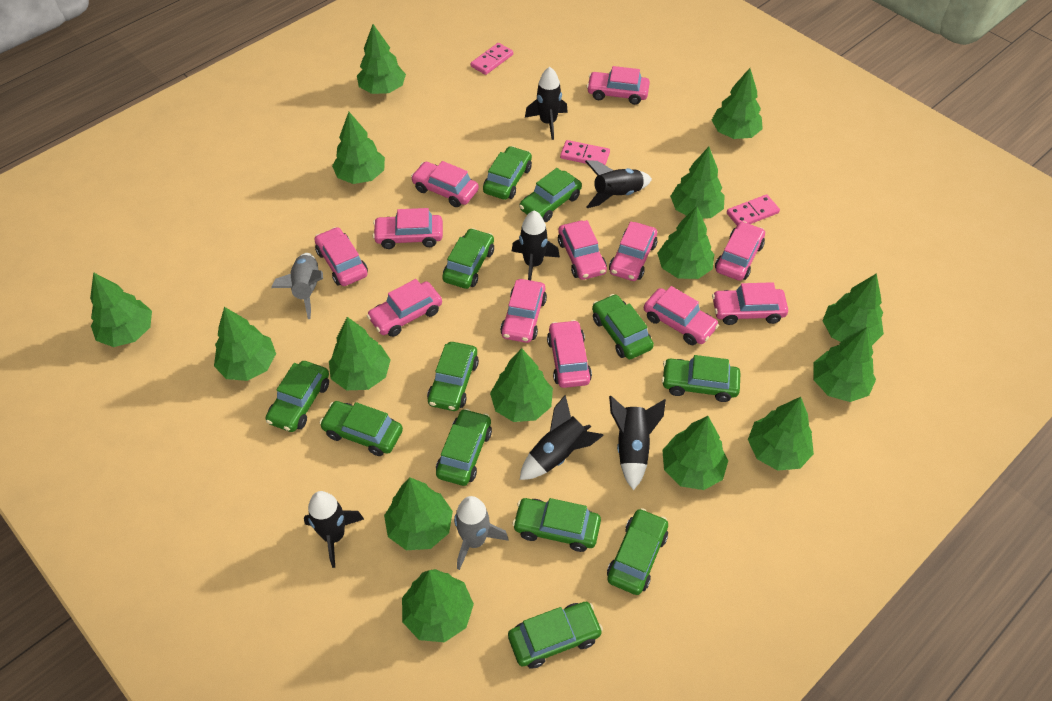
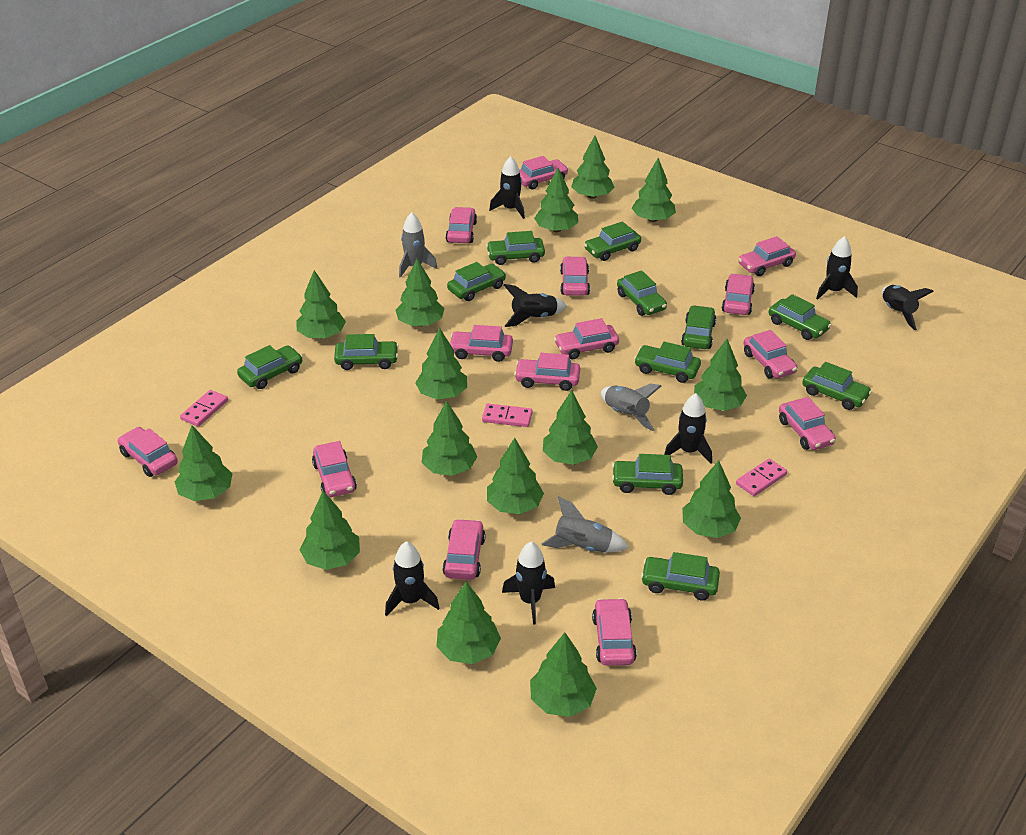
black rocket: 6 -> 7
grey rocket: 2 -> 3
pink car: 12 -> 14

